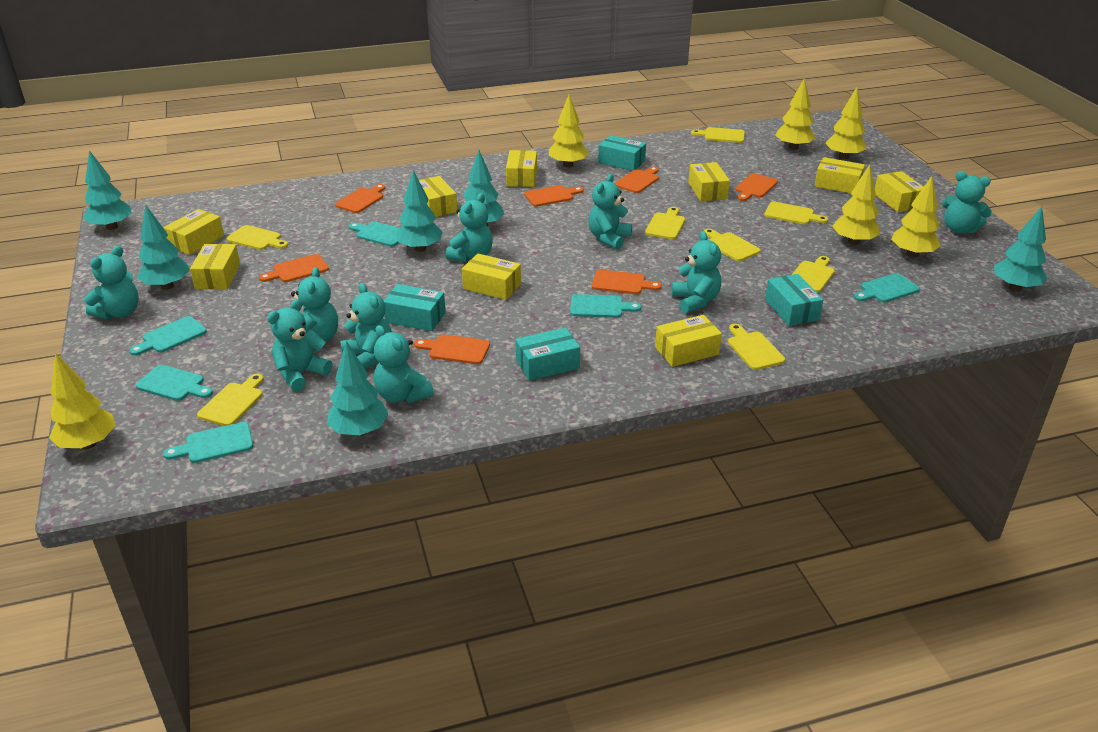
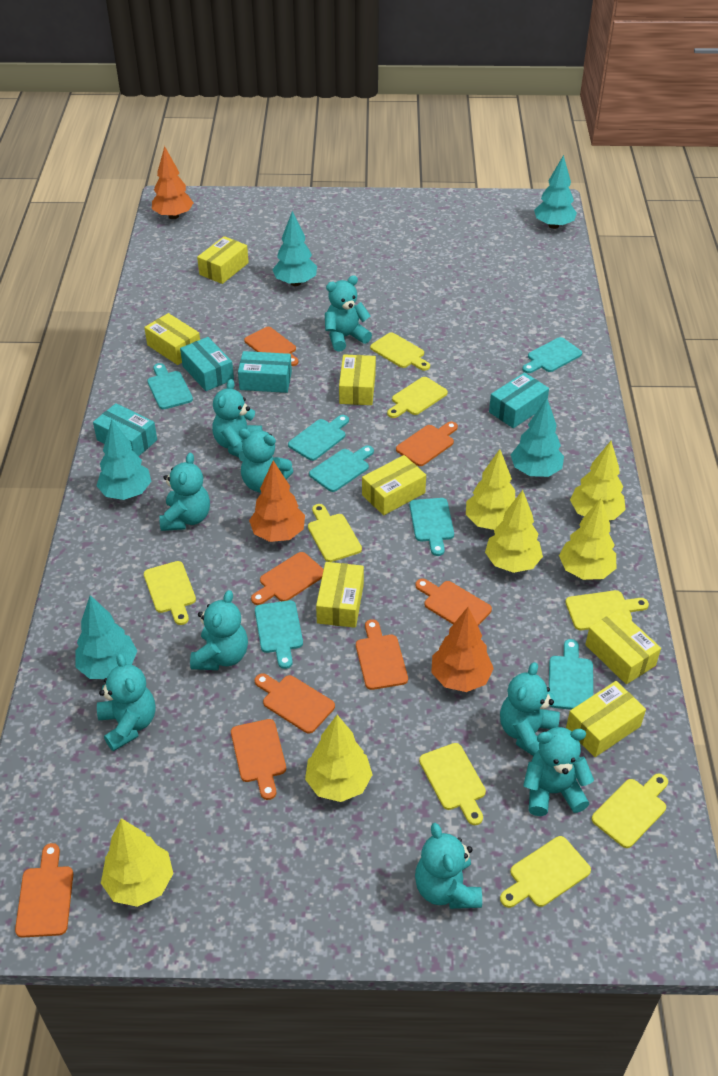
orange cutting board: 7 -> 8
orange tree: 0 -> 3
turquoise cutting board: 6 -> 7
turquoise tree: 6 -> 5
yellow box: 9 -> 7

